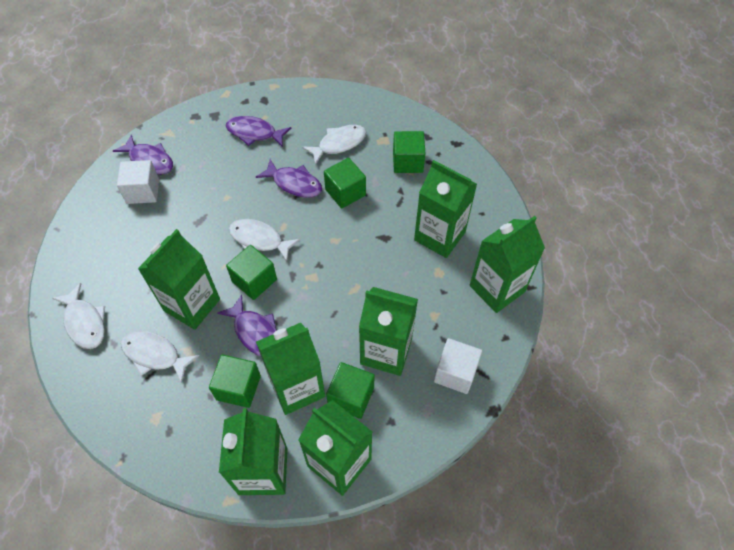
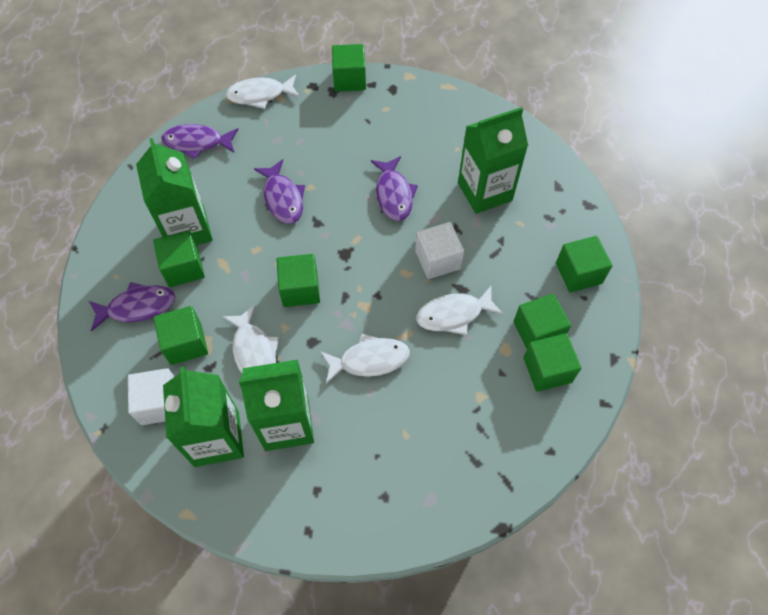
green carton: 7 -> 4
green cube: 5 -> 7

